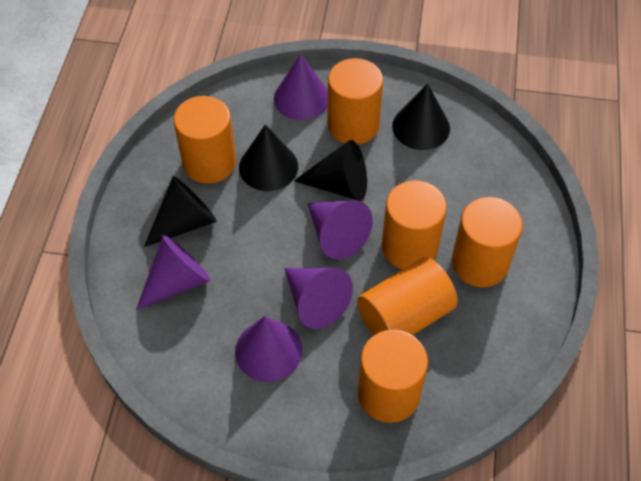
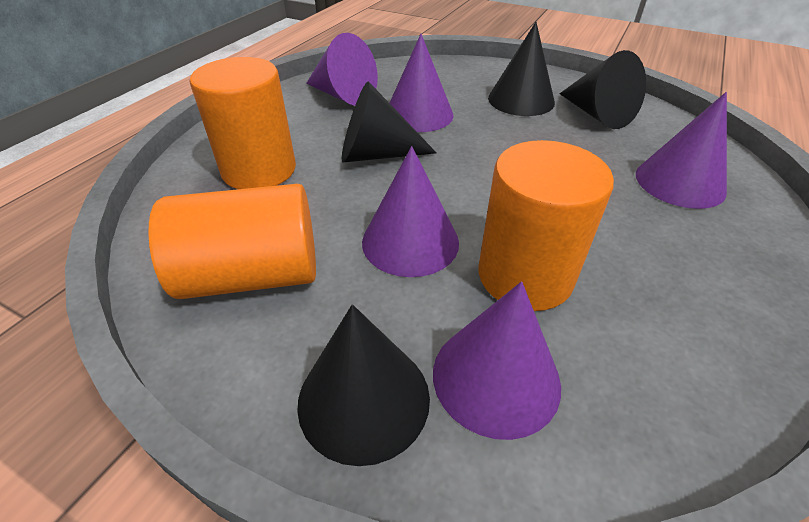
orange cylinder: 6 -> 3

